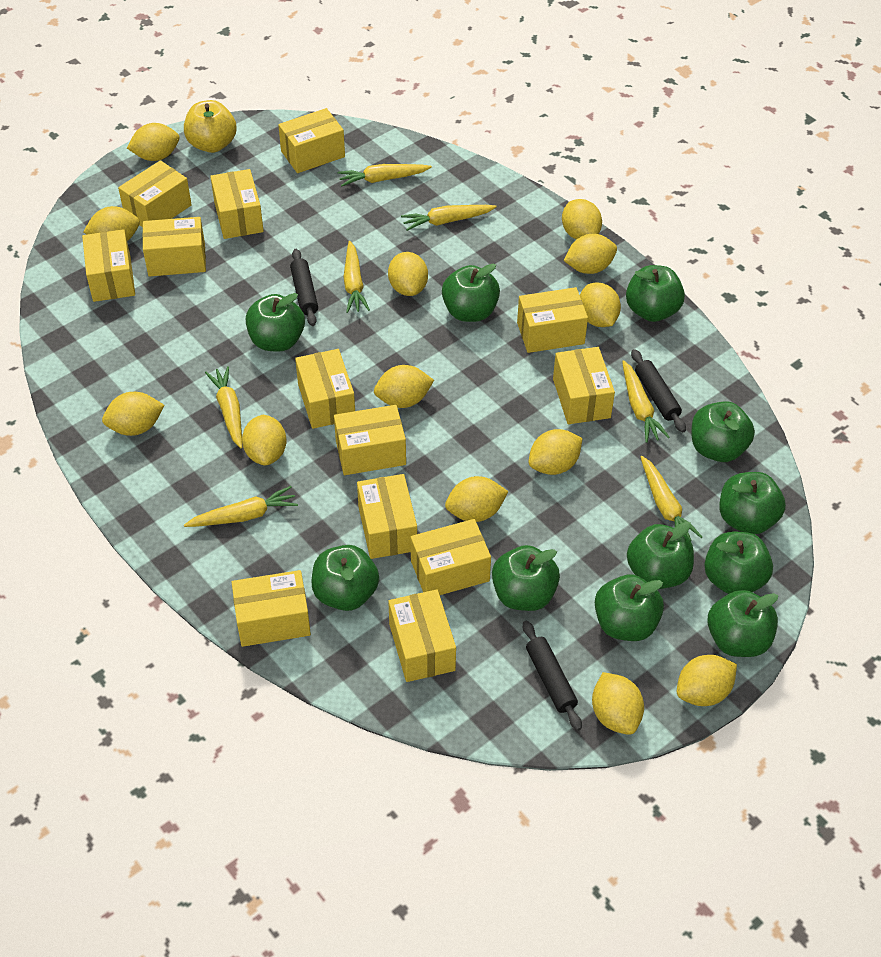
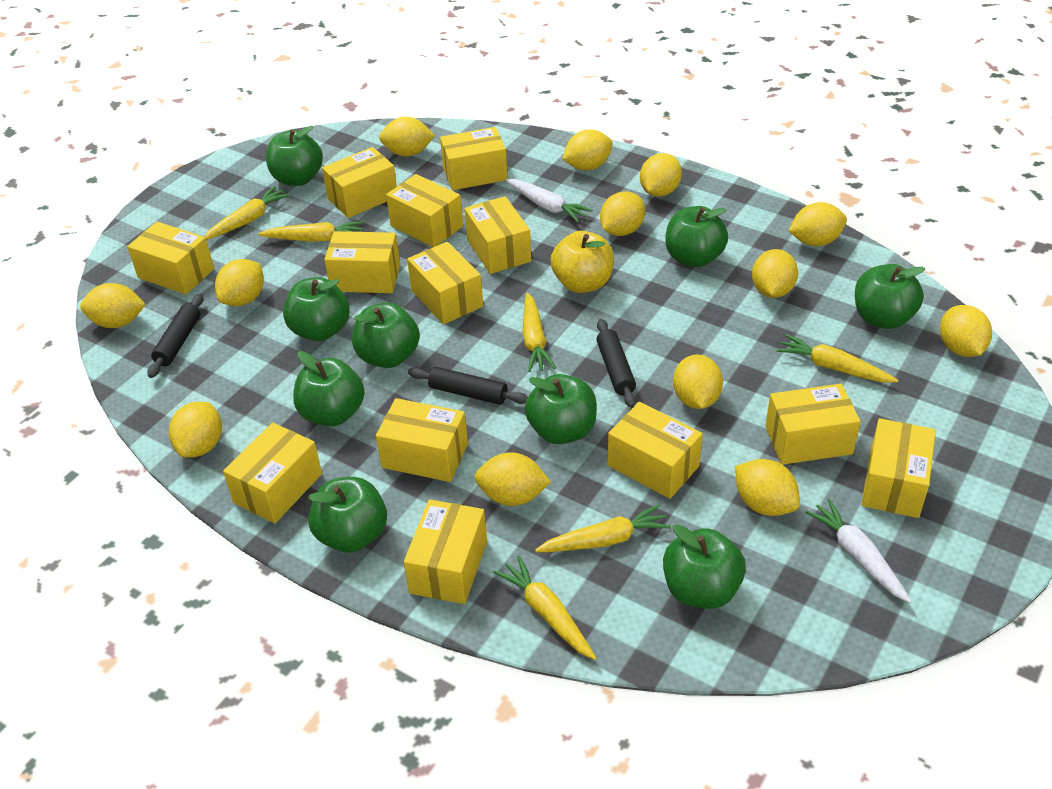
green apple: 11 -> 9
white carrot: 0 -> 2
yellow carrot: 7 -> 6

